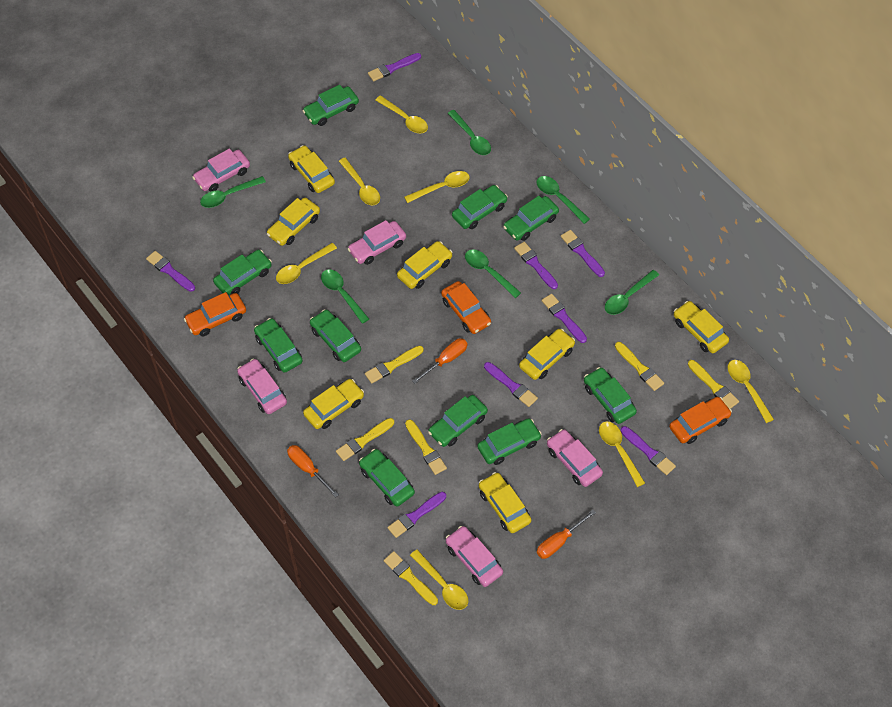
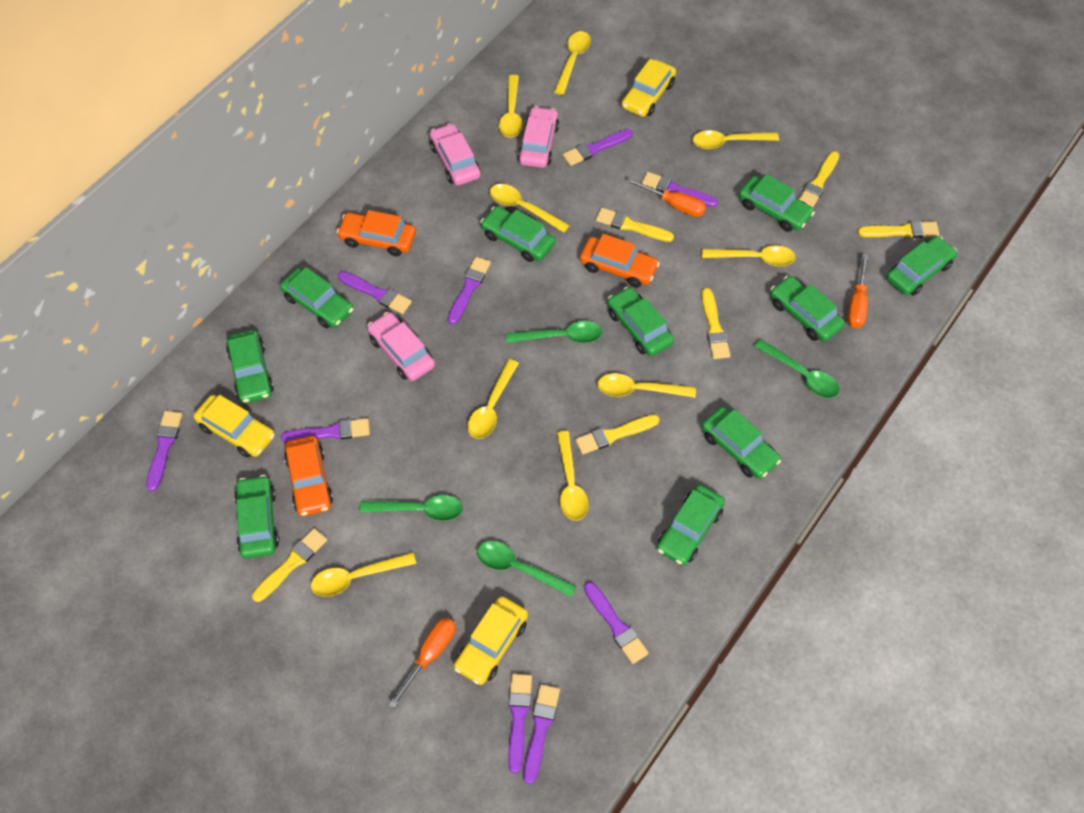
green spoon: 6 -> 4
pink car: 5 -> 3
purple brush: 8 -> 9
yellow car: 7 -> 3
yellow spoon: 7 -> 9

